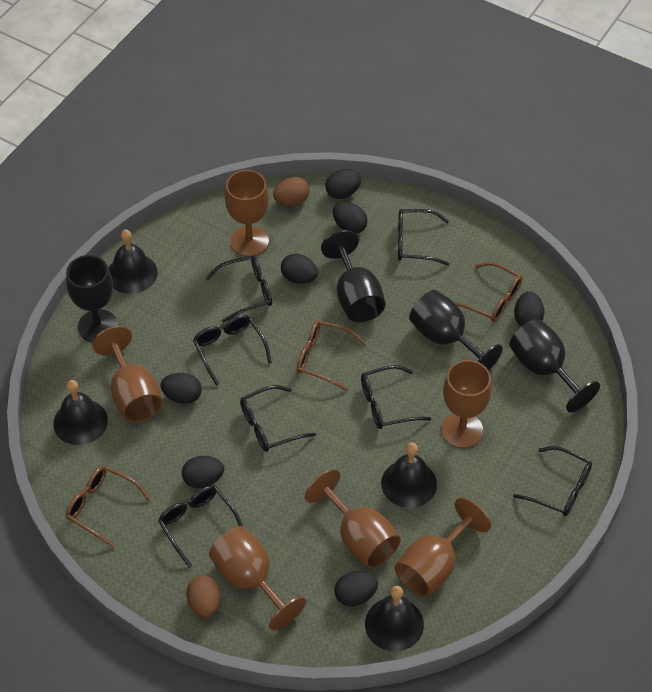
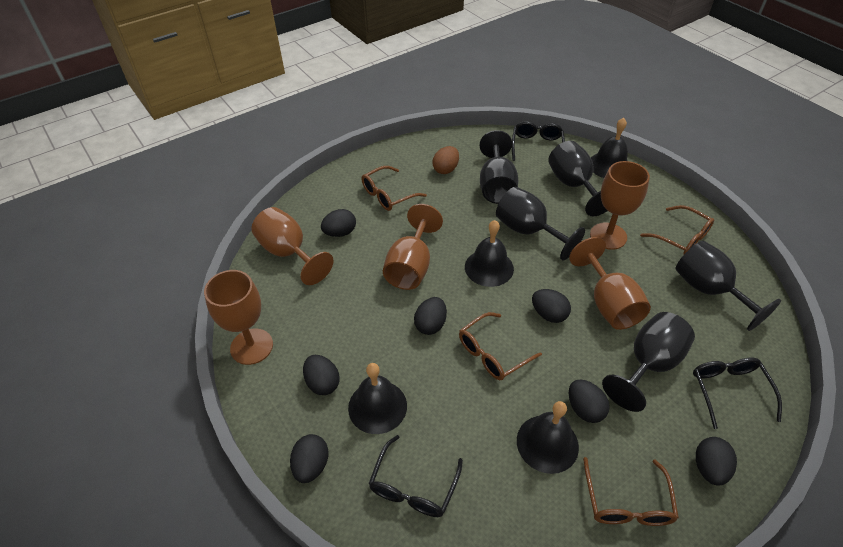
black glasses: 7 -> 3
black goblet: 4 -> 5
brown egg: 2 -> 1
brown glasses: 3 -> 4
brown goblet: 6 -> 5

